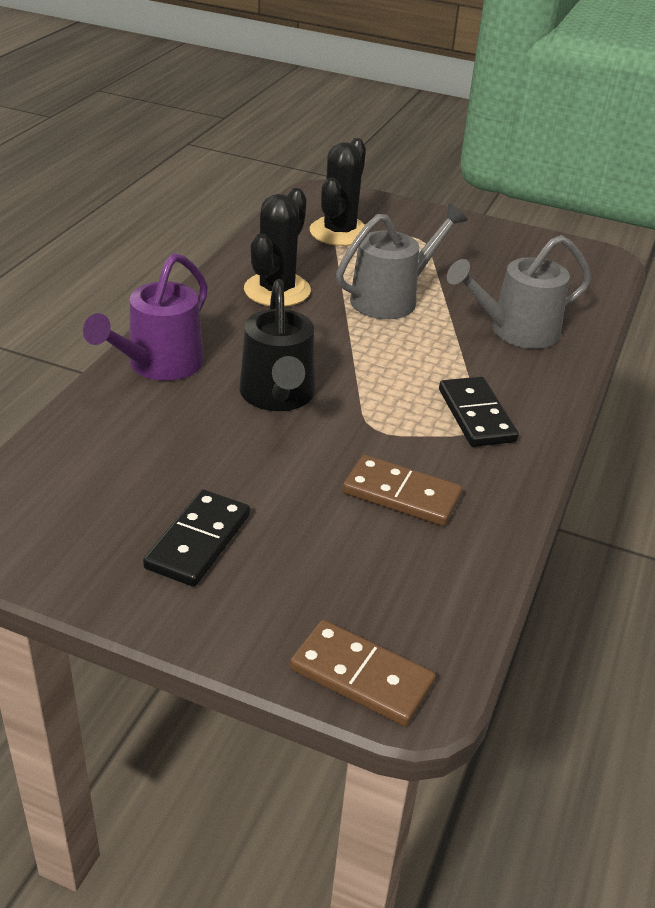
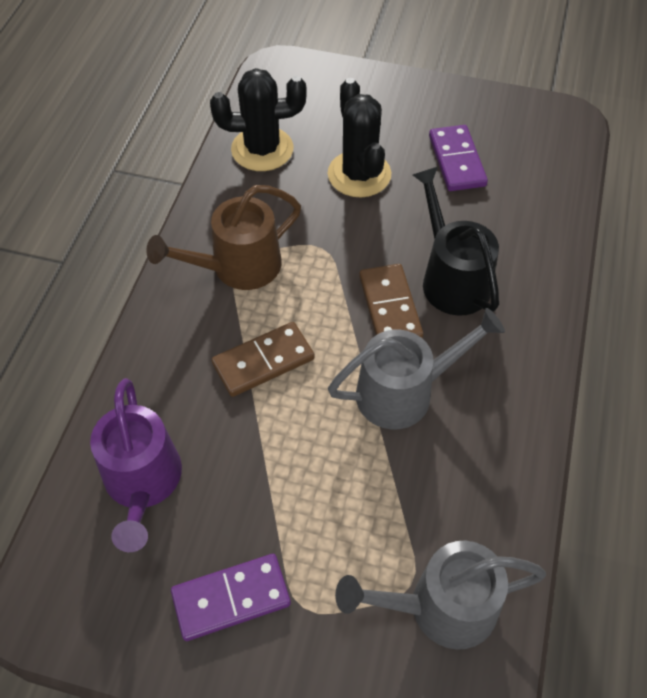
black domino: 2 -> 0
brown watering can: 0 -> 1
purple domino: 0 -> 2

